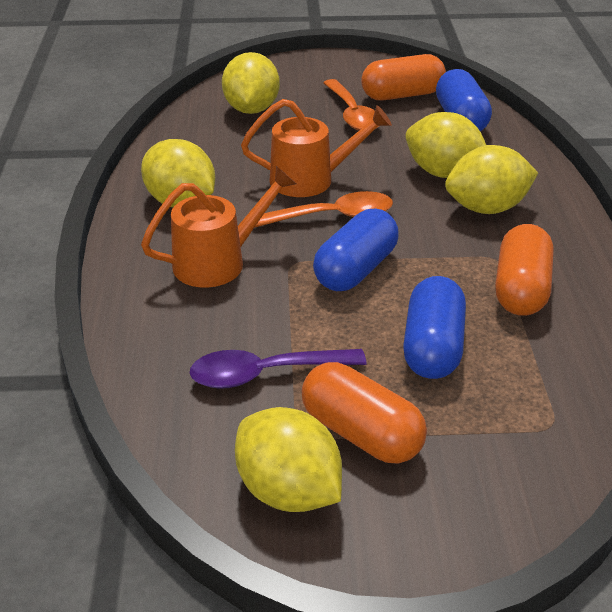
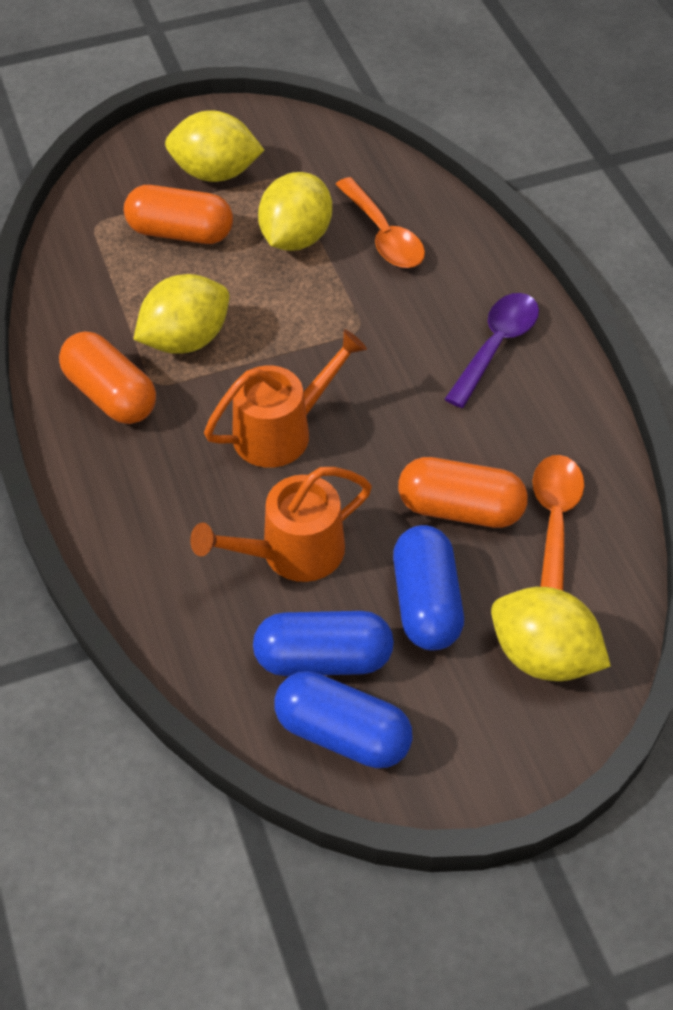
yellow lemon: 5 -> 4

